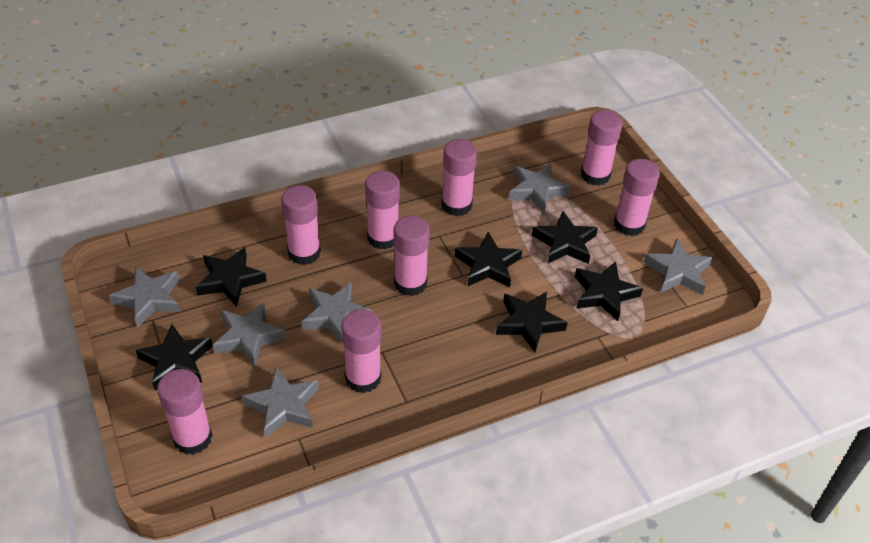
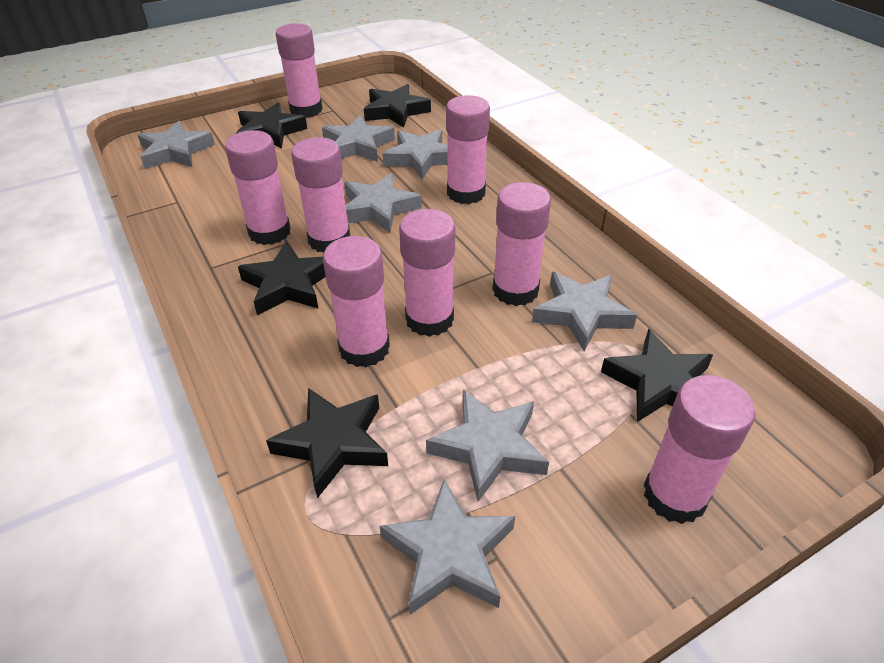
black star: 6 -> 5
grey star: 6 -> 7

